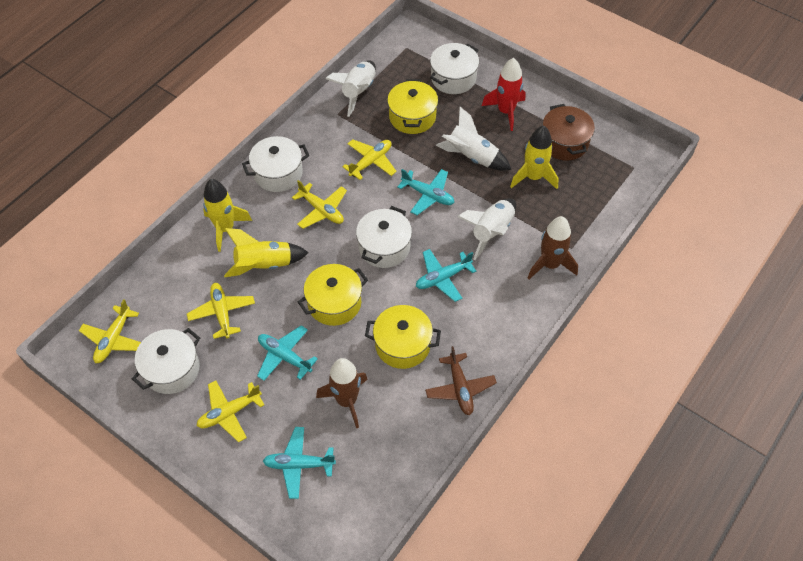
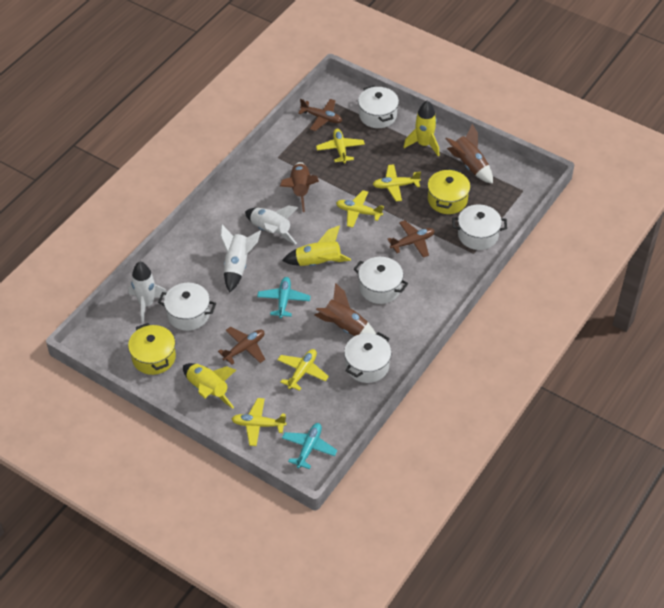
brown plane: 1 -> 3
brown pot: 1 -> 0
brown rocket: 2 -> 3
red rocket: 1 -> 0
turquoise plane: 4 -> 2
white pot: 4 -> 5
yellow pot: 3 -> 2

